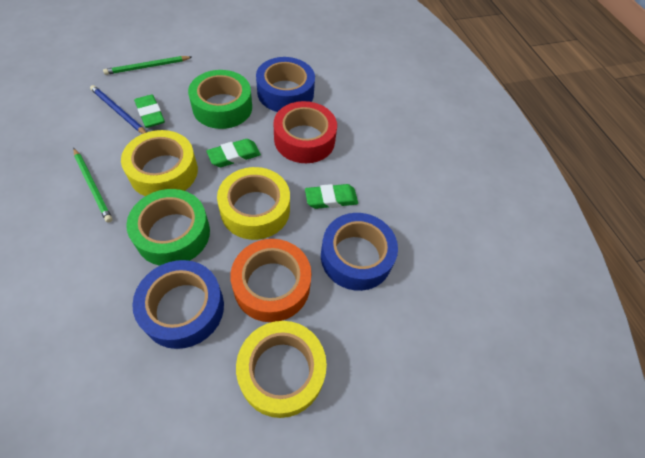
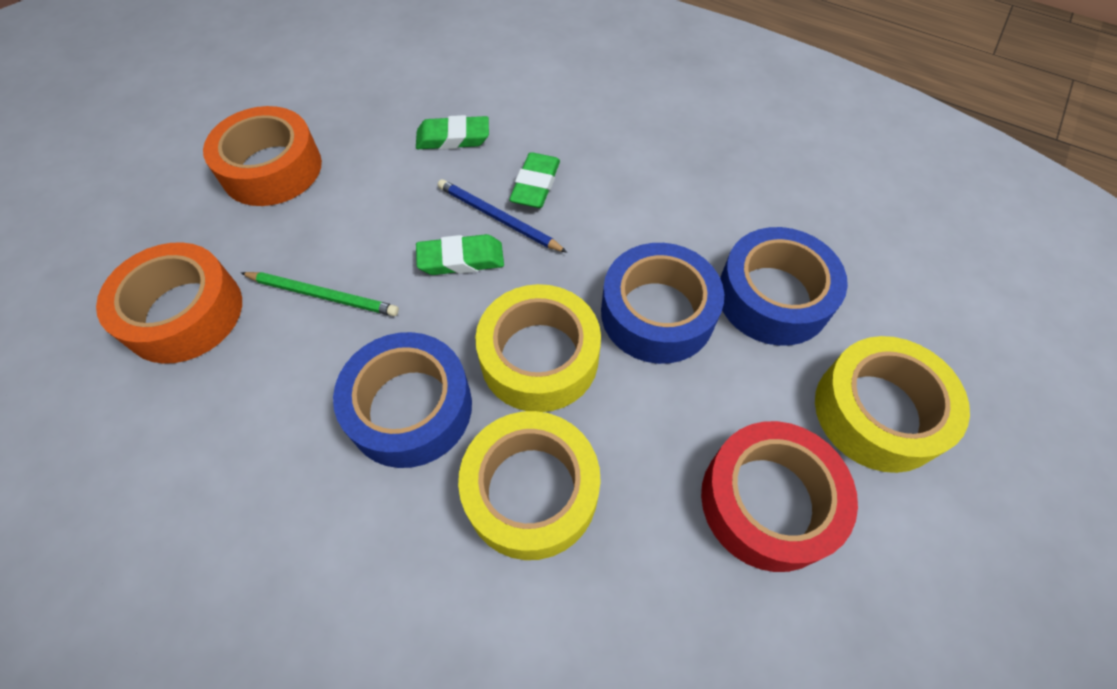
green pencil: 2 -> 1
green tape: 2 -> 0
orange tape: 1 -> 2

